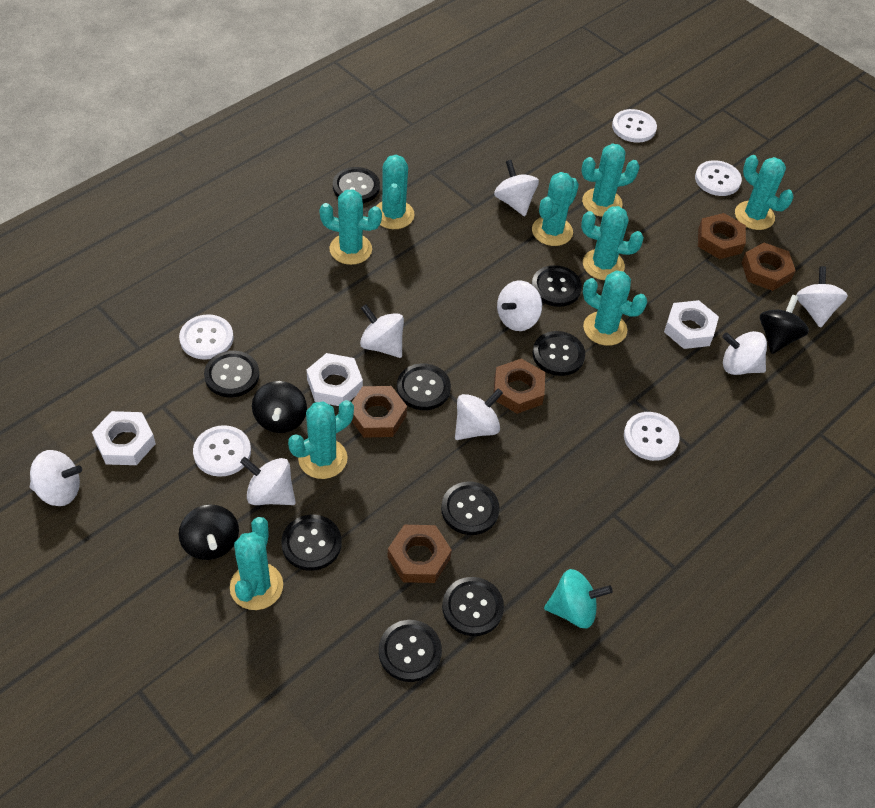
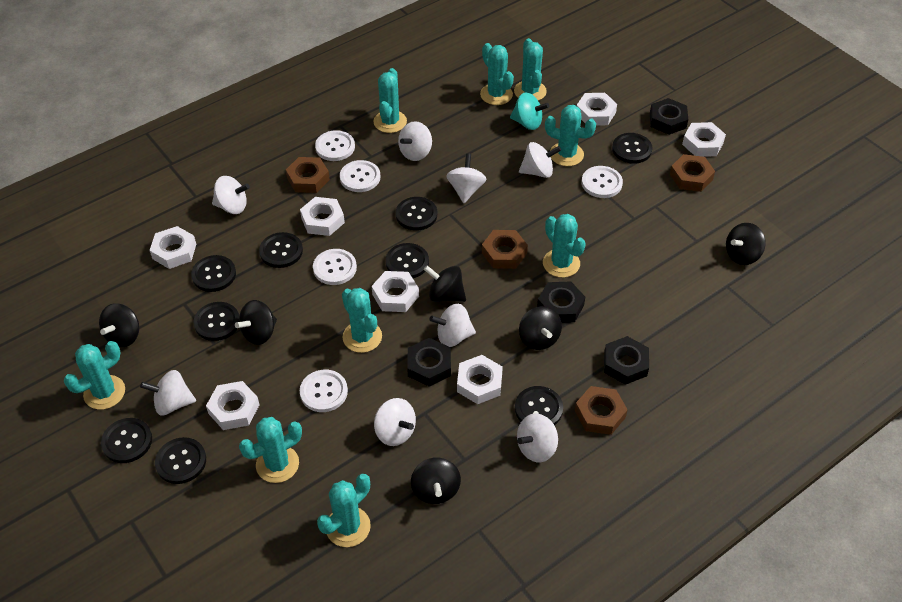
black nut: 0 -> 4
black spinning top: 3 -> 6
brown nut: 5 -> 4
white nut: 3 -> 7

